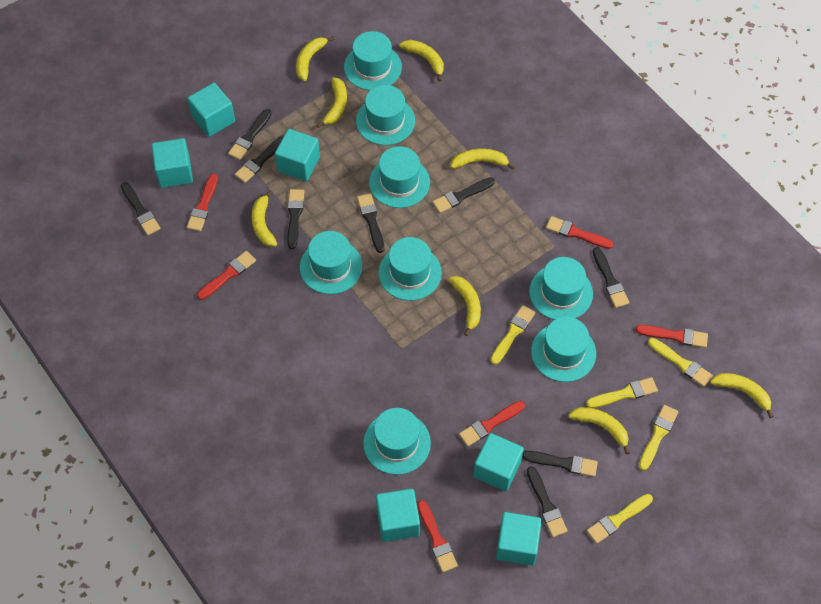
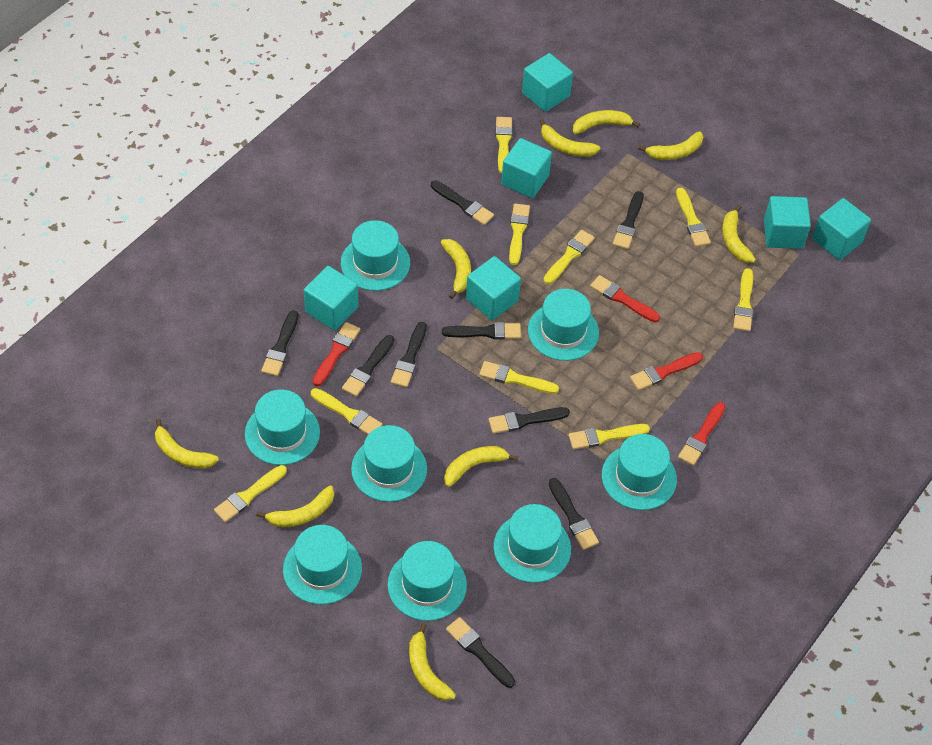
red brush: 6 -> 4
yellow banana: 8 -> 9
yellow brush: 5 -> 9

